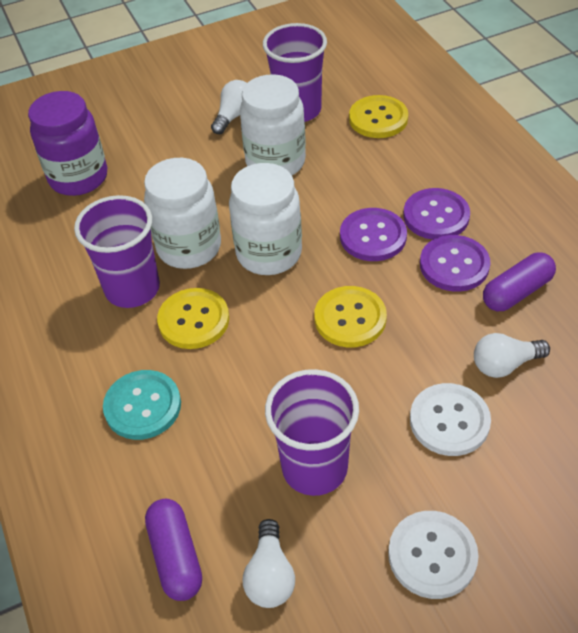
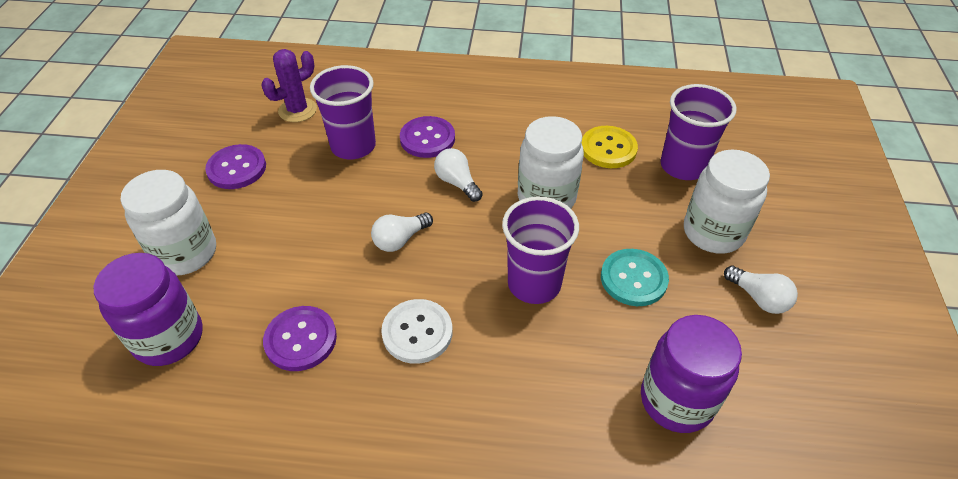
purple cactus: 0 -> 1
purple capsule: 2 -> 0
purple jar: 1 -> 2
white button: 2 -> 1
yellow button: 3 -> 1

